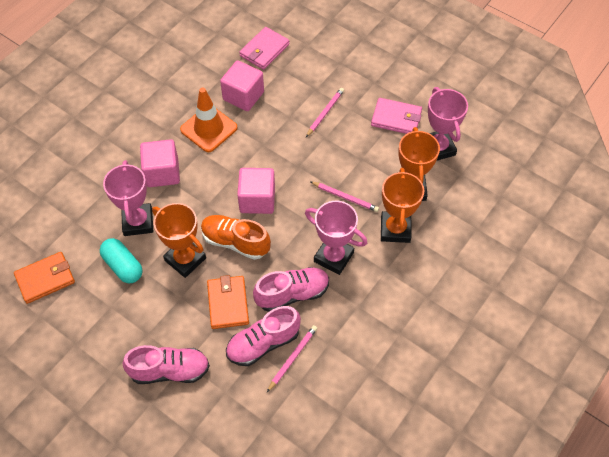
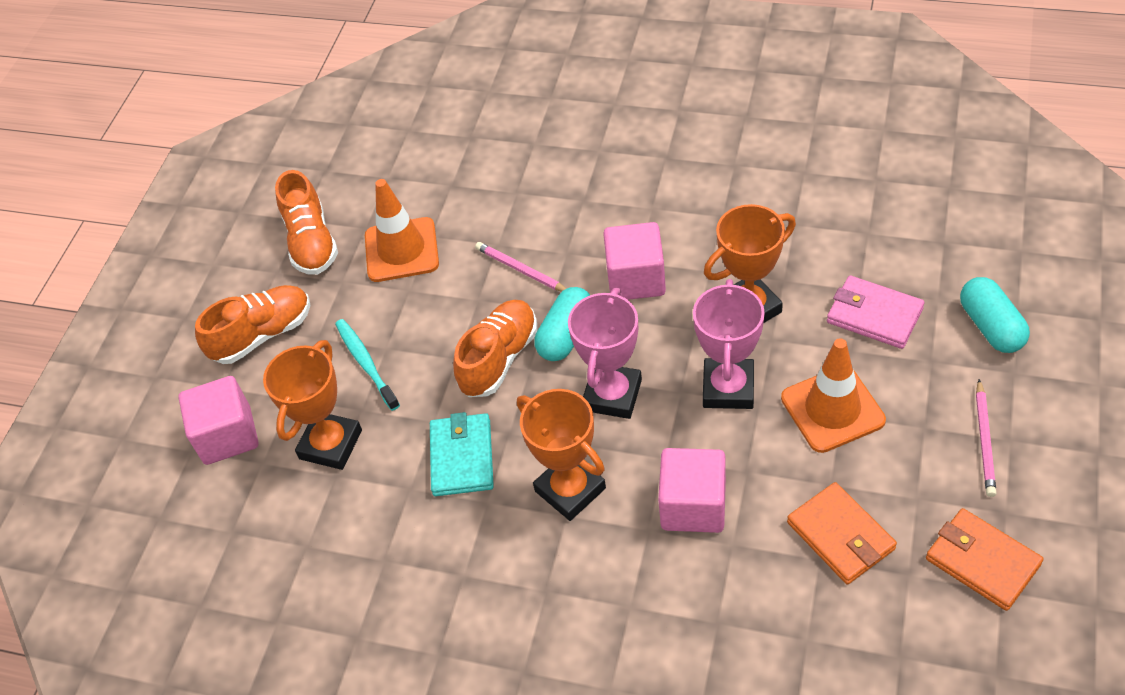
orange shoe: 1 -> 3
orange traffic cone: 1 -> 2
pink pencil: 3 -> 2
pink shoe: 3 -> 0
pink trophy: 3 -> 2
pink wallet: 2 -> 1
turquoise capsule: 1 -> 2
turquoise toothbrush: 0 -> 1
turquoise wallet: 0 -> 1

